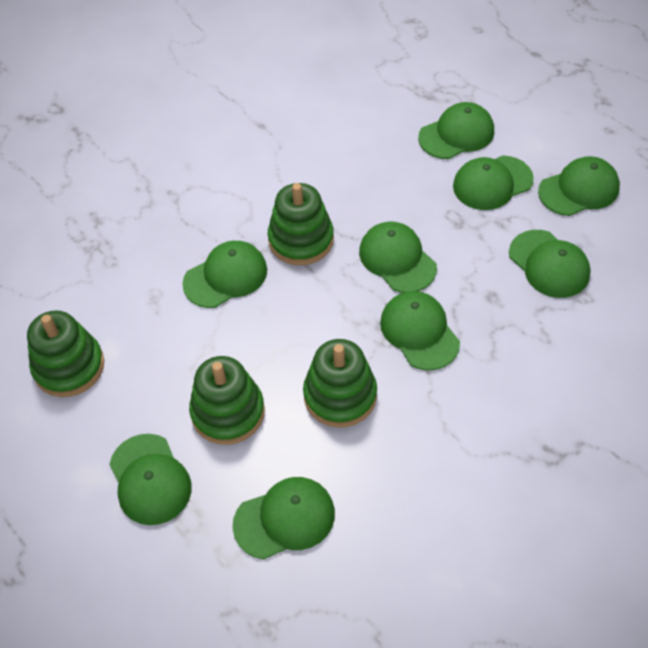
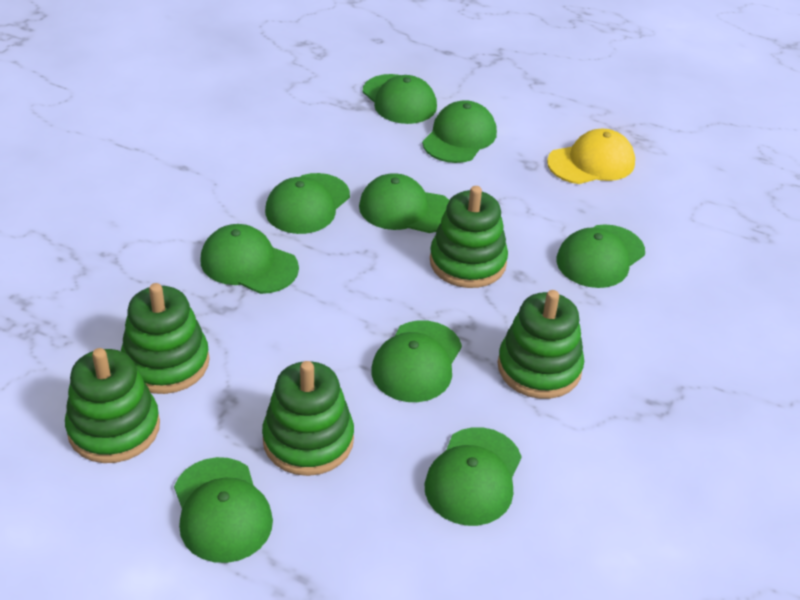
green stacking toy: 4 -> 5
yellow cap: 0 -> 1

